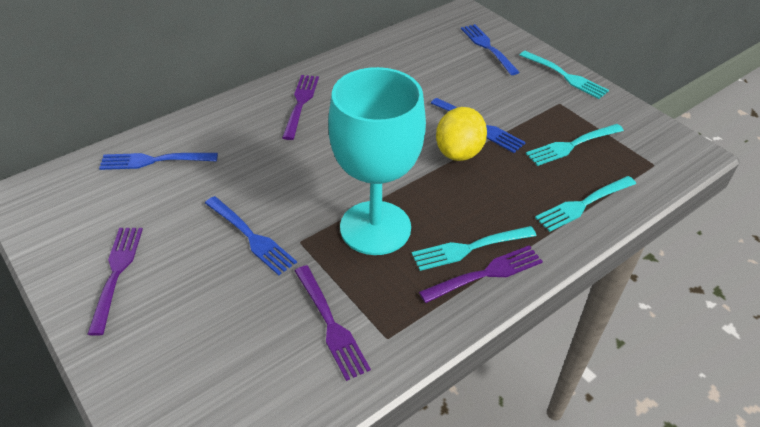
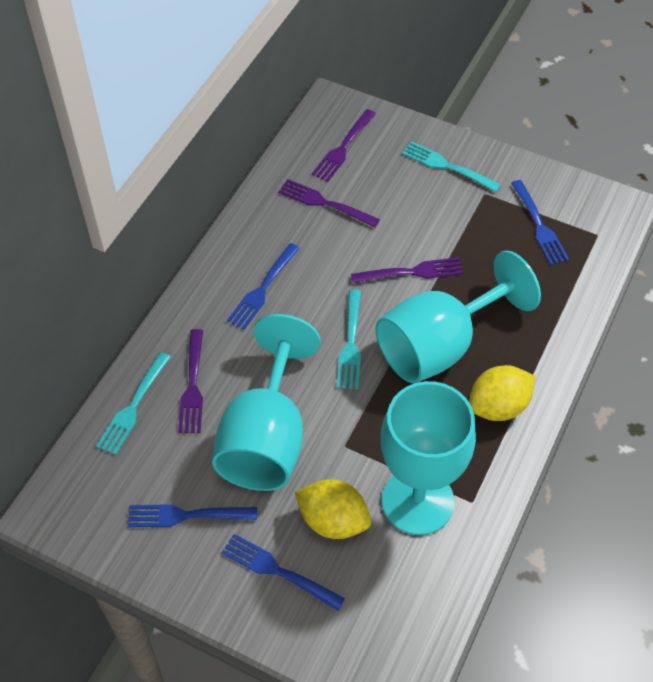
turquoise fork: 4 -> 3
turquoise goblet: 1 -> 3
yellow lemon: 1 -> 2

